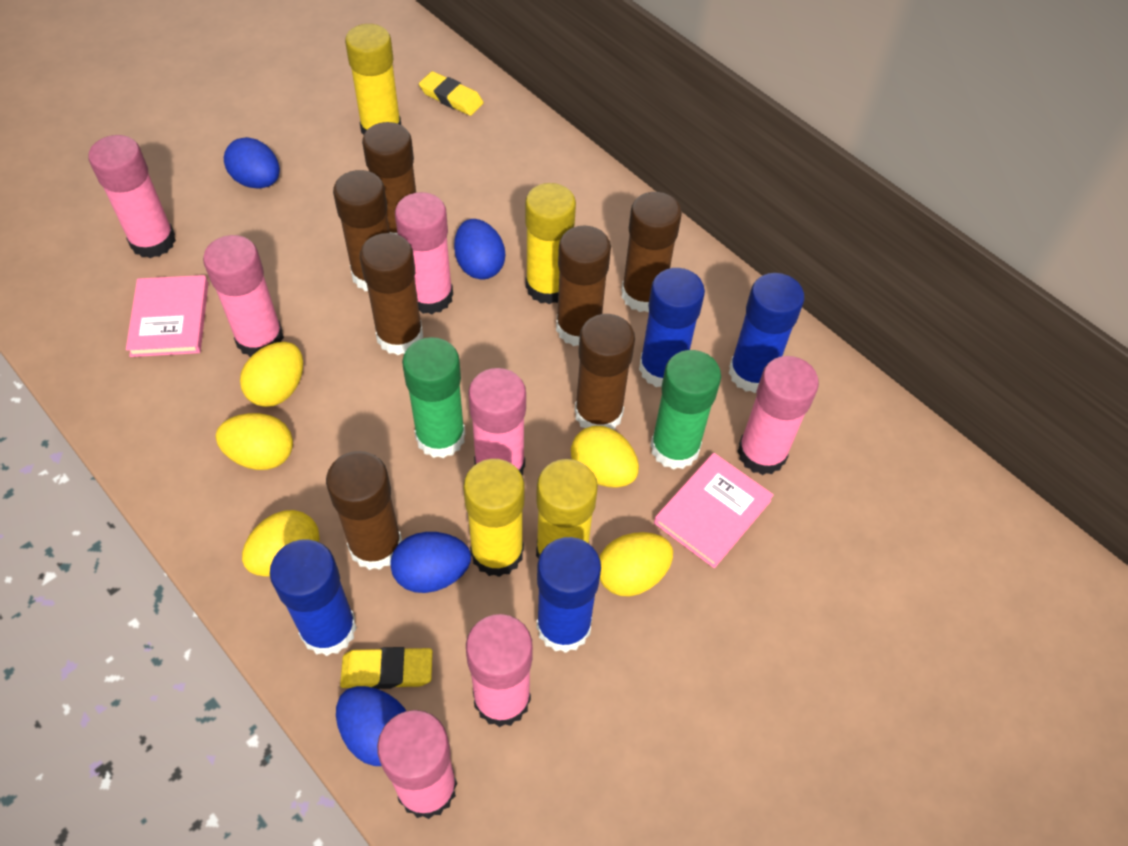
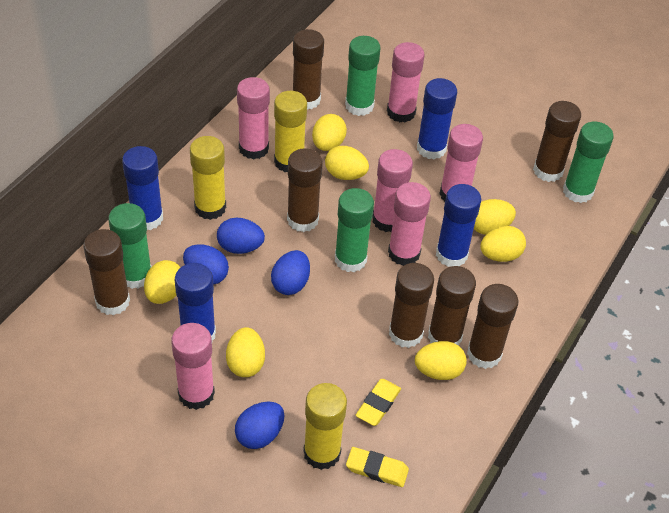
green glue stick: 2 -> 4
pink book: 2 -> 0
pink glue stick: 7 -> 6
yellow egg: 5 -> 7
yellow glue stick: 4 -> 3

